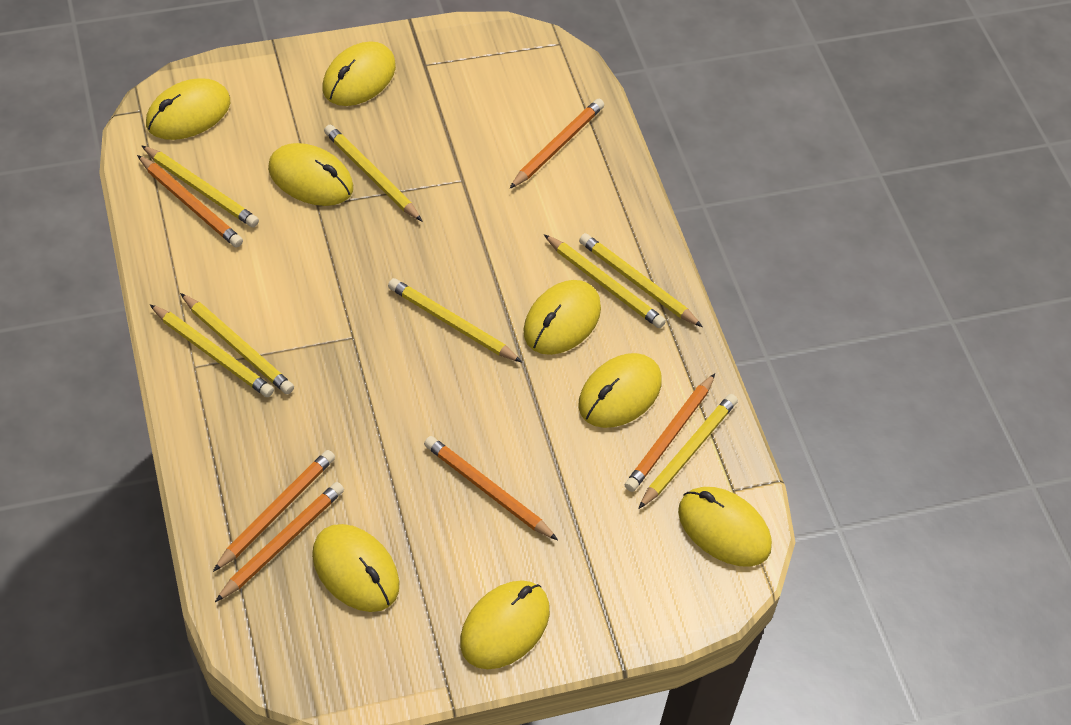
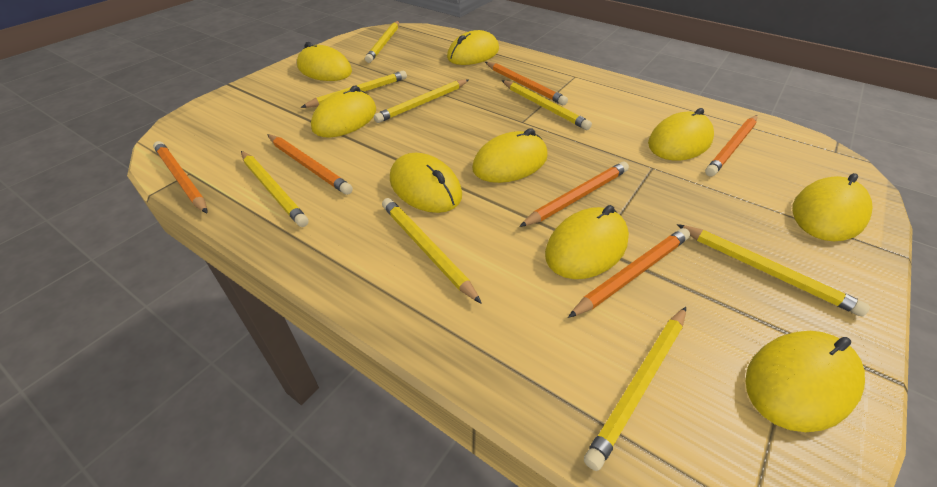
yellow mouse: 8 -> 9

